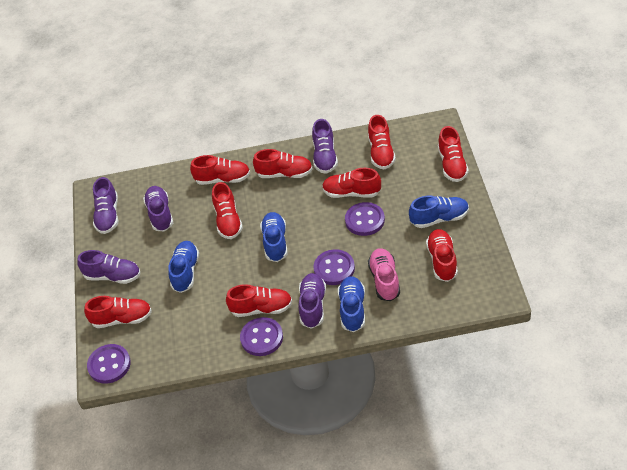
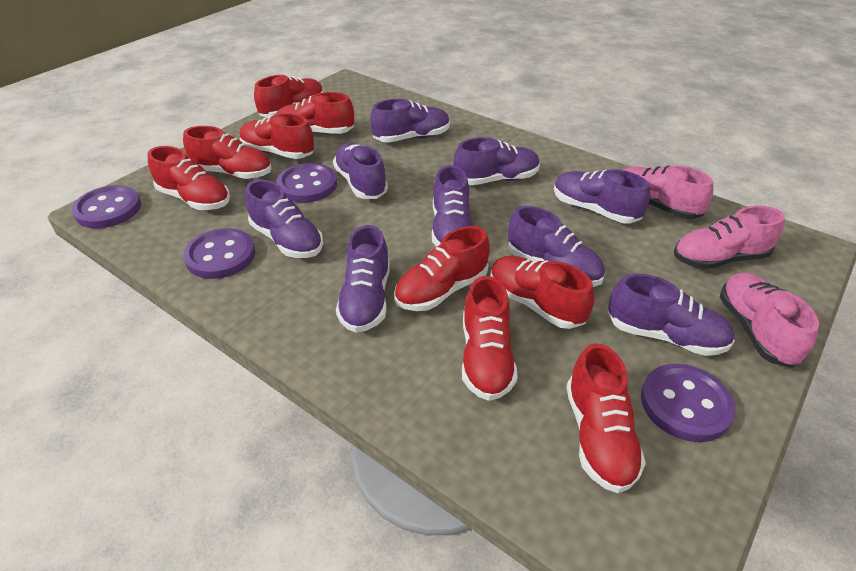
blue shoe: 4 -> 0
pink shoe: 1 -> 3
purple shoe: 5 -> 9

